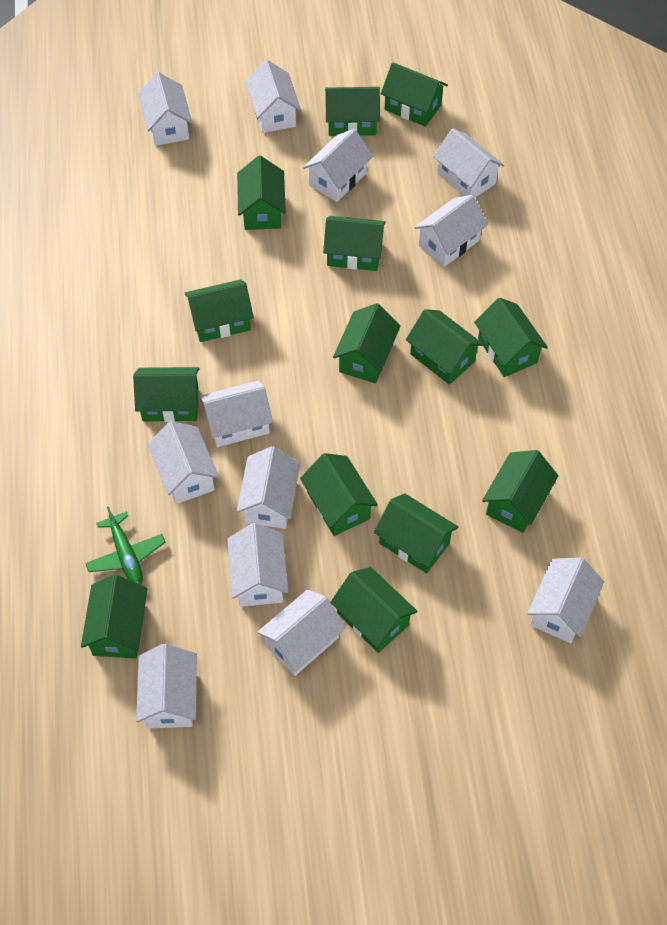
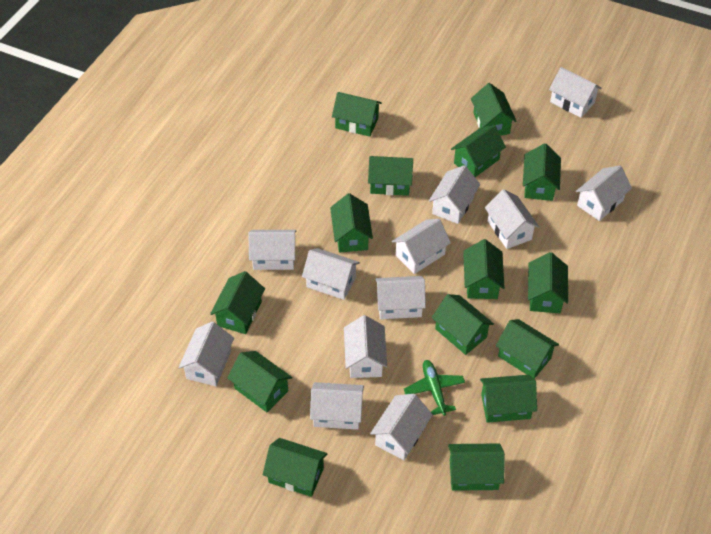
green house: 14 -> 15

